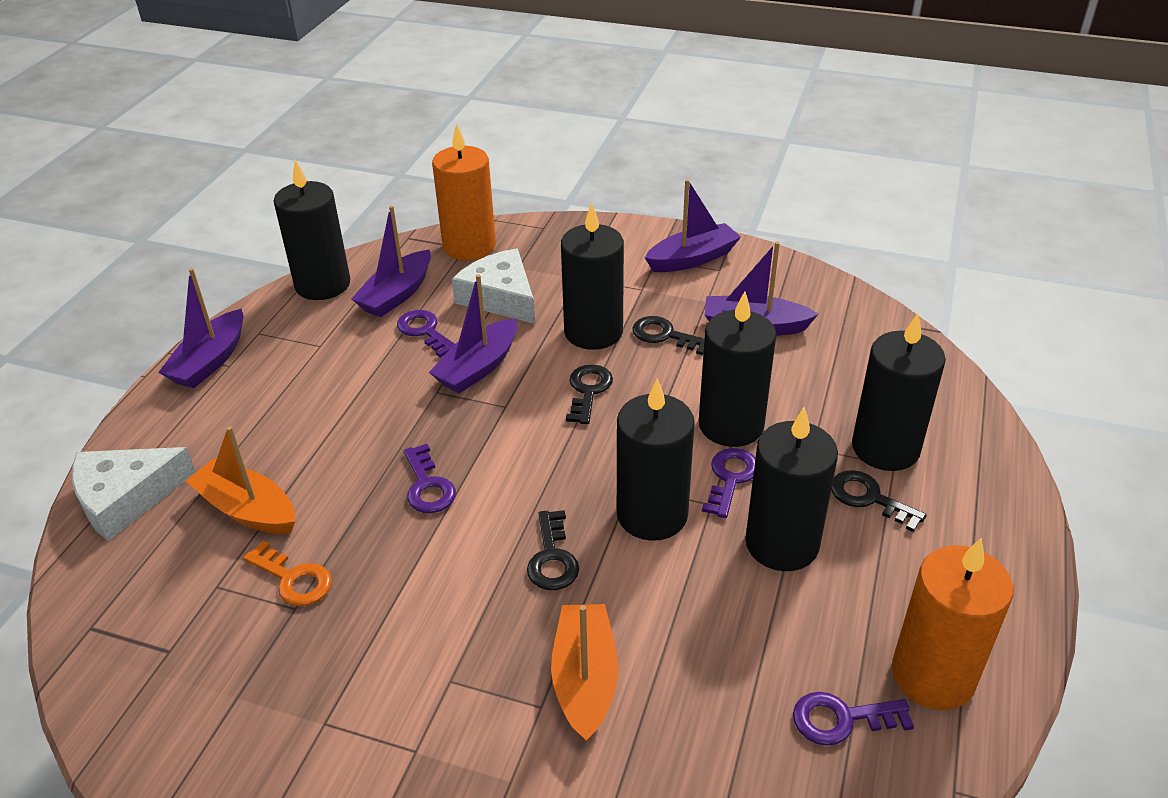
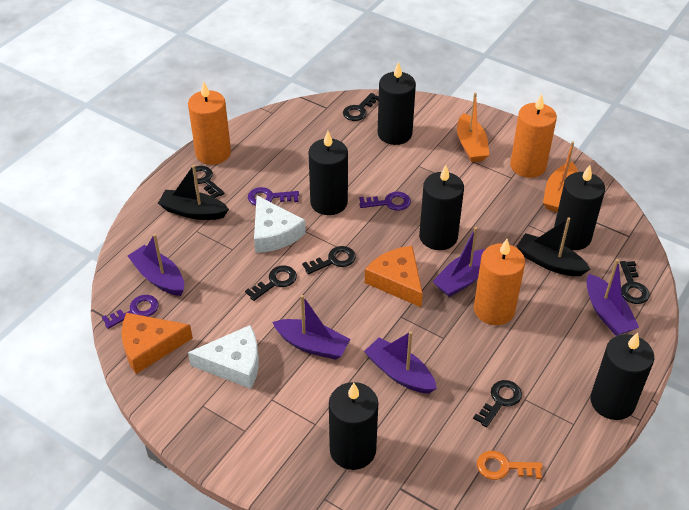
black boat: 0 -> 2
black key: 4 -> 6
orange candle: 2 -> 3
orange cheese: 0 -> 2
purple key: 4 -> 3

